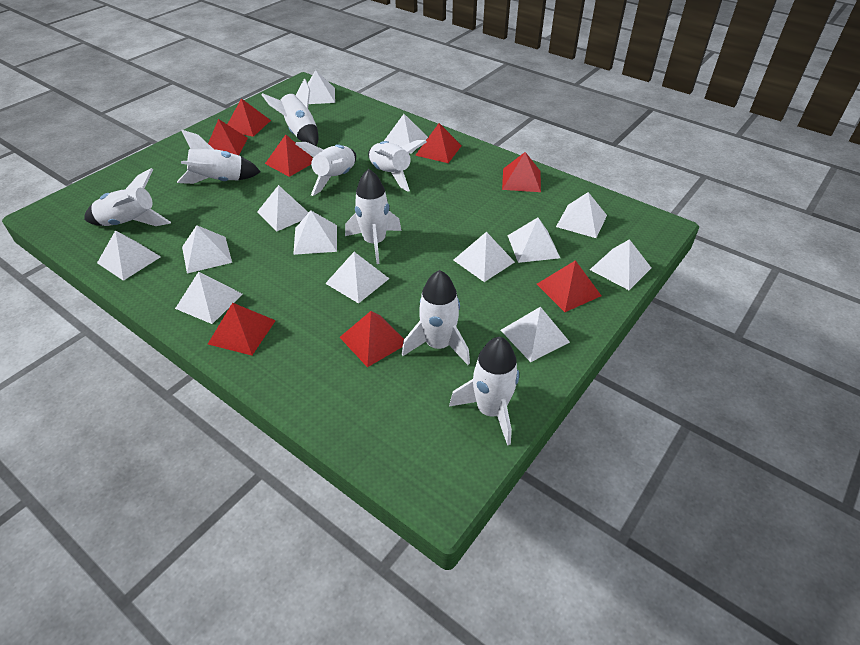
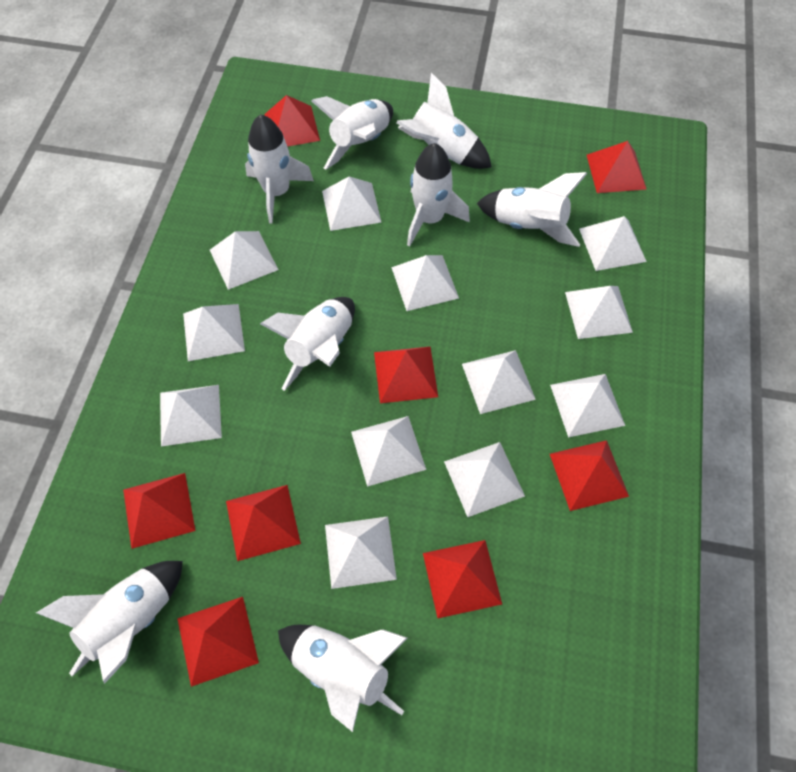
white pyramid: 13 -> 12

